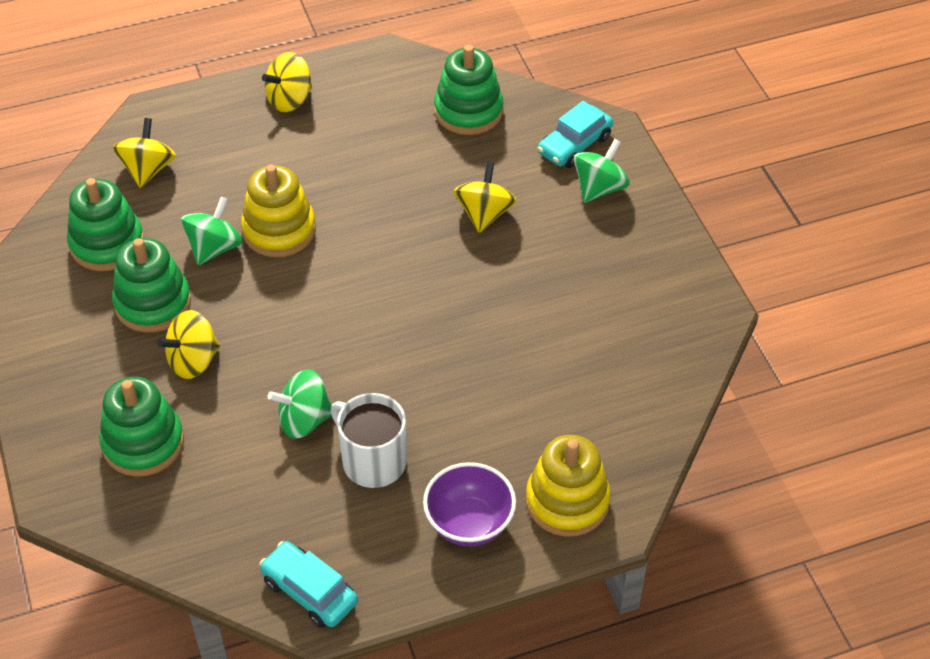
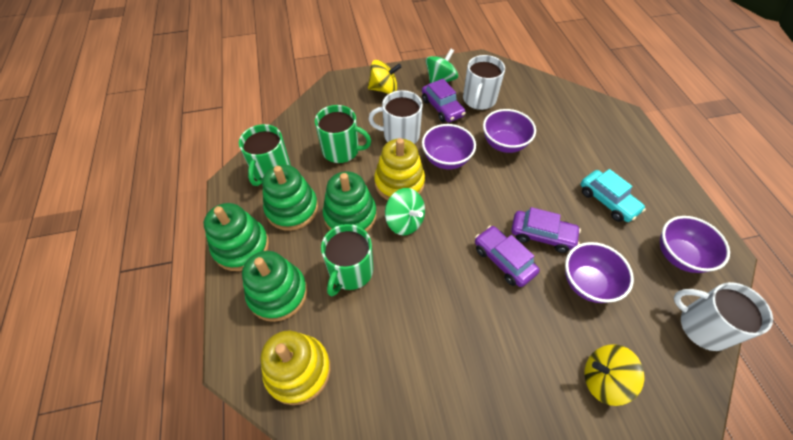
green mug: 0 -> 3
green spinning top: 3 -> 2
purple bowl: 1 -> 4
purple car: 0 -> 3
turquoise car: 2 -> 1
white mug: 1 -> 3
yellow spinning top: 4 -> 2

